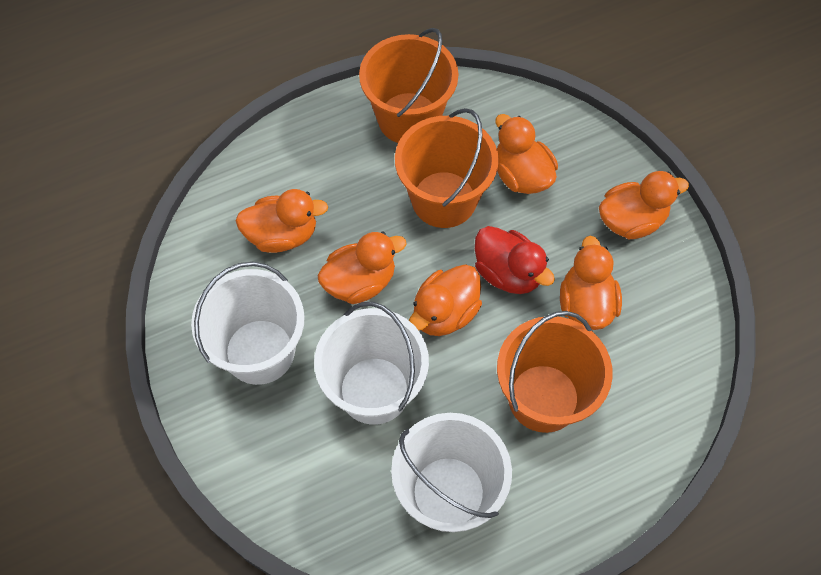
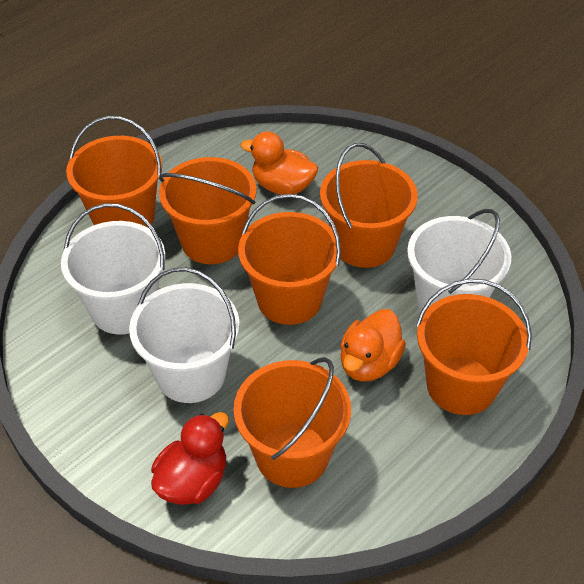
orange bucket: 3 -> 6
orange duck: 6 -> 2

